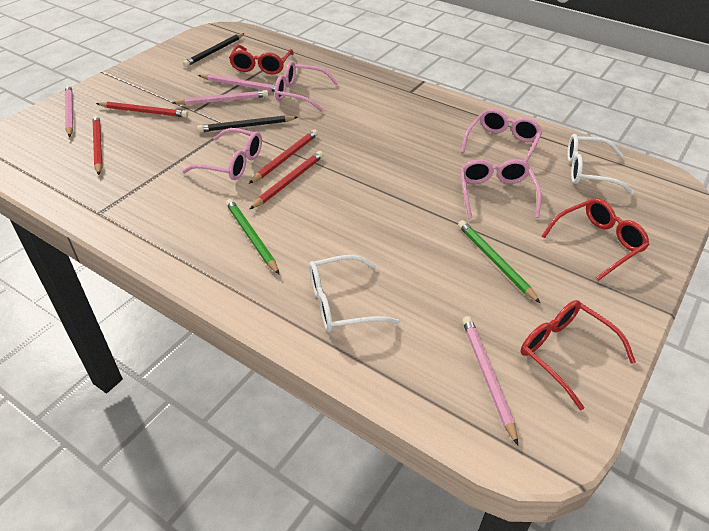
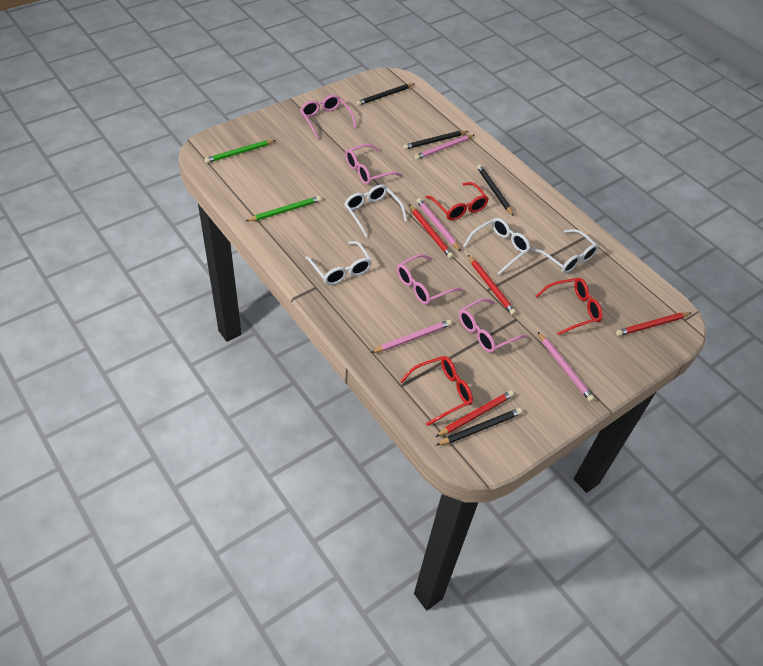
black pencil: 2 -> 4
white glasses: 2 -> 4

